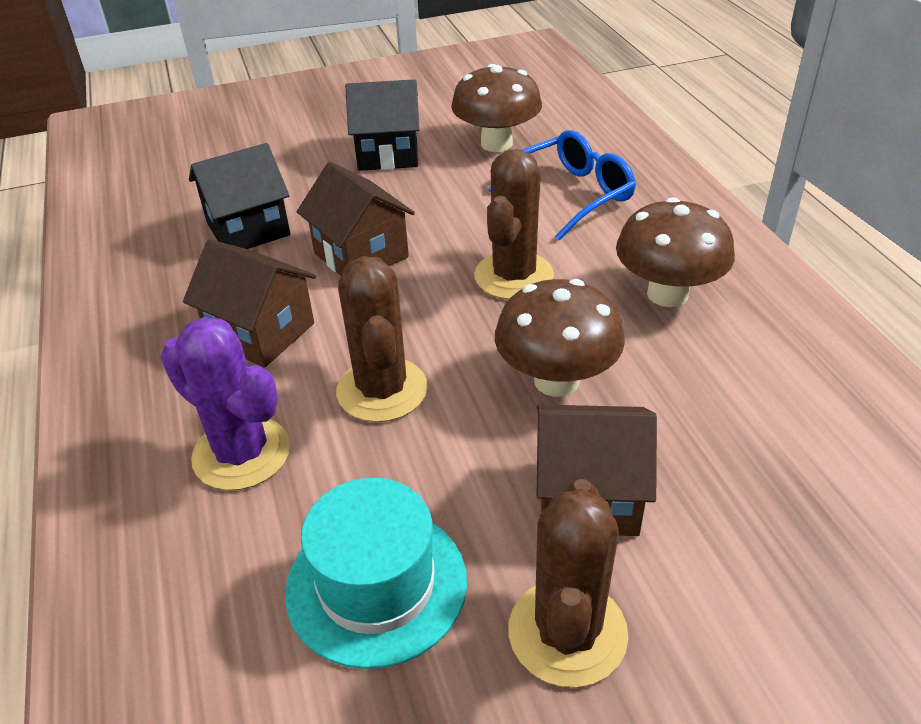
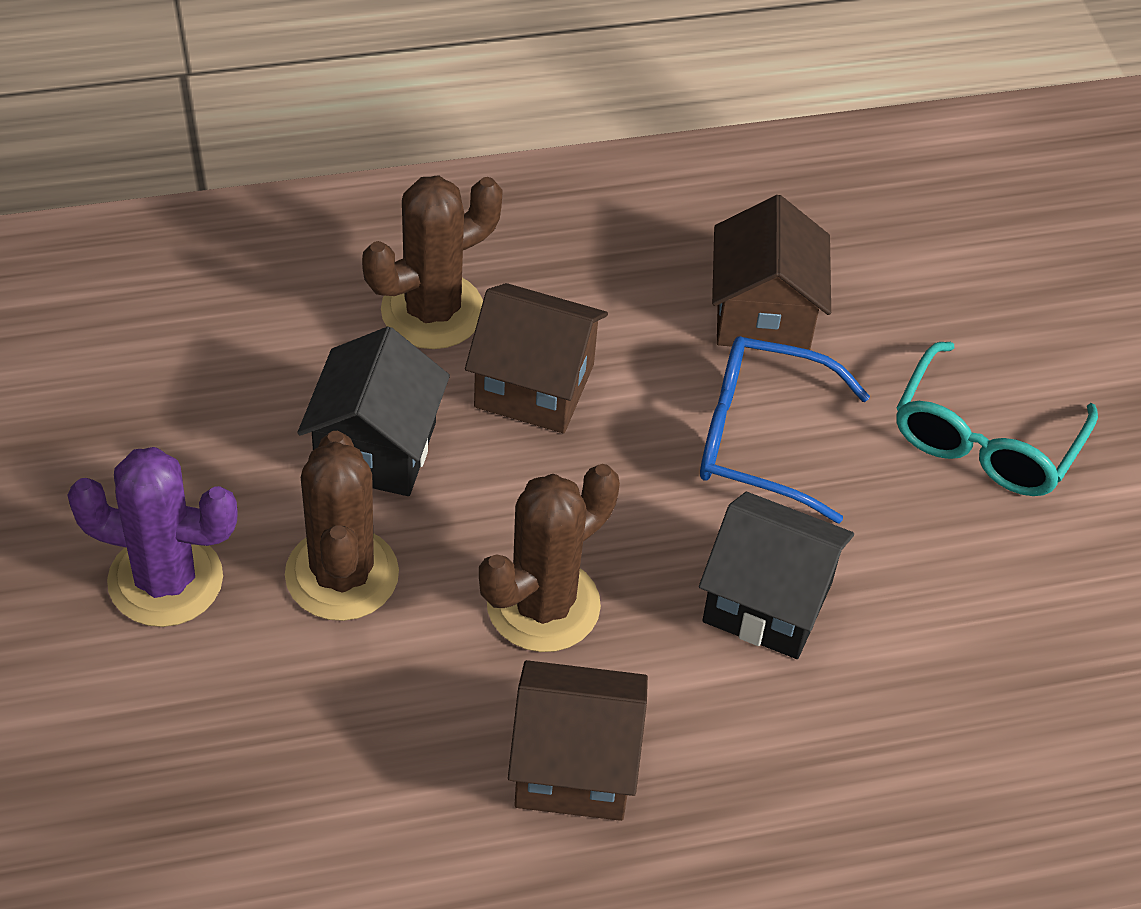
brown mushroom: 3 -> 0
turquoise glasses: 0 -> 1
turquoise hat: 1 -> 0

